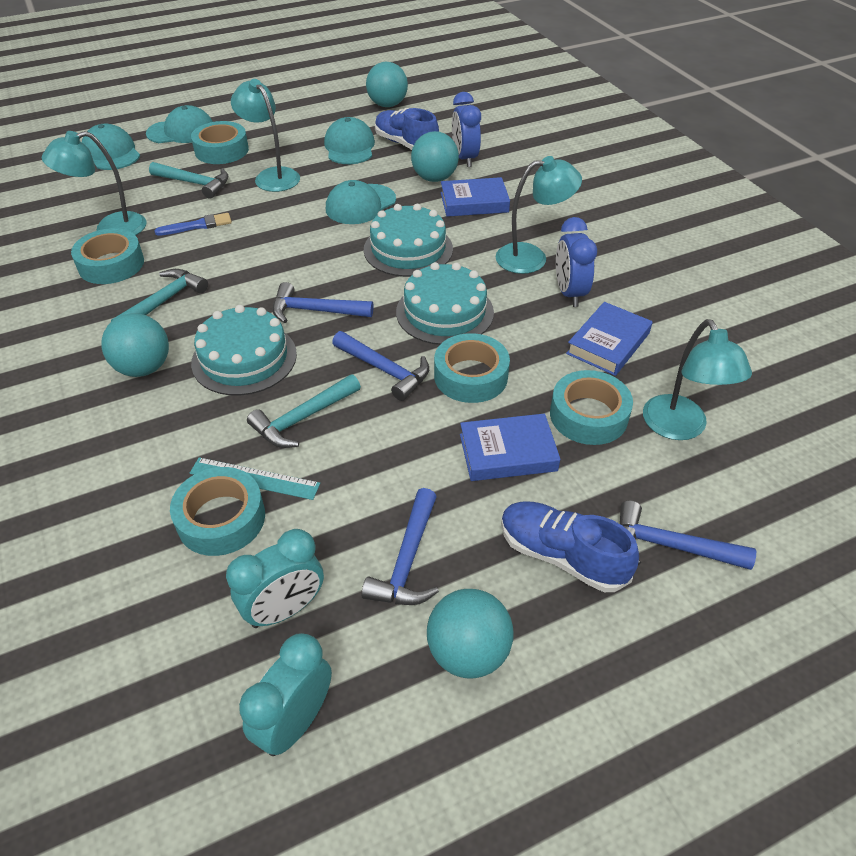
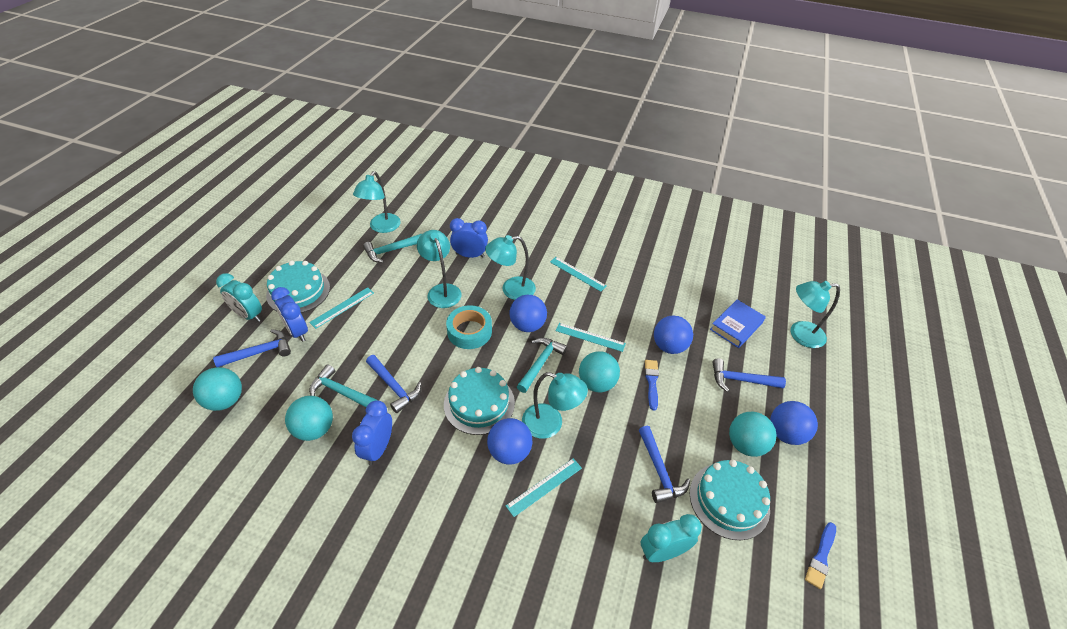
blue ball: 0 -> 4
blue book: 3 -> 1
blue brush: 1 -> 2
blue clock: 2 -> 3
blue shoe: 2 -> 0
turquoise cap: 4 -> 0
turquoise lamp: 4 -> 5
turquoise ruler: 1 -> 4
turquoise tape: 5 -> 1

